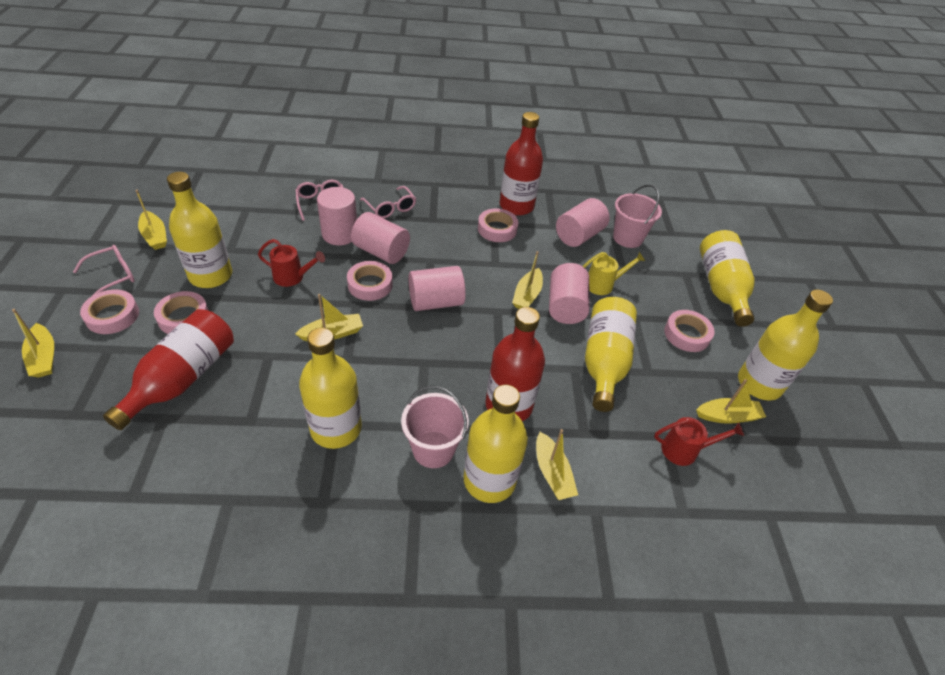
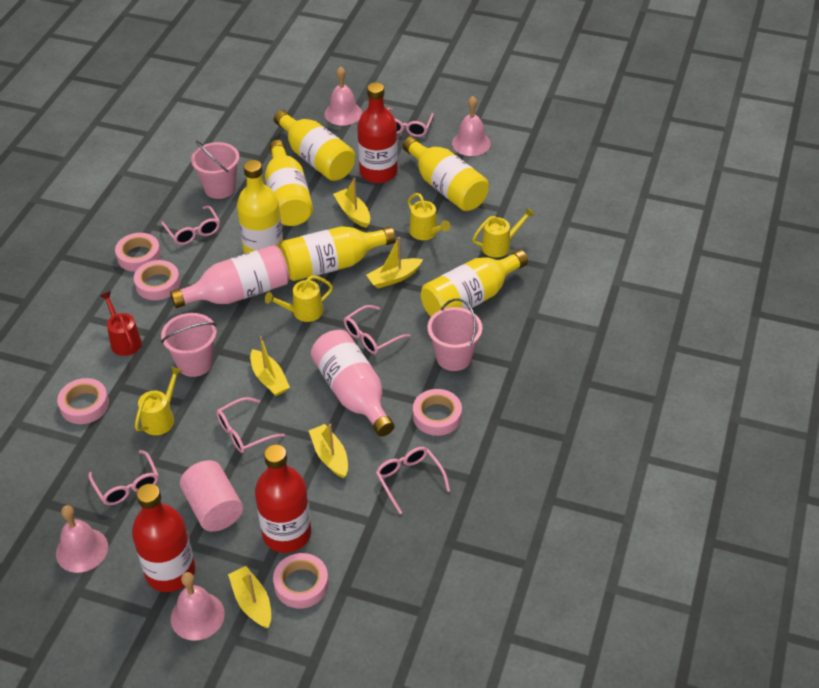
pink bell: 0 -> 4
pink bottle: 0 -> 2
pink bucket: 2 -> 3
pink cylinder: 5 -> 1
pink glasses: 3 -> 6
red watering can: 2 -> 1
yellow boat: 6 -> 5
yellow watering can: 1 -> 4

